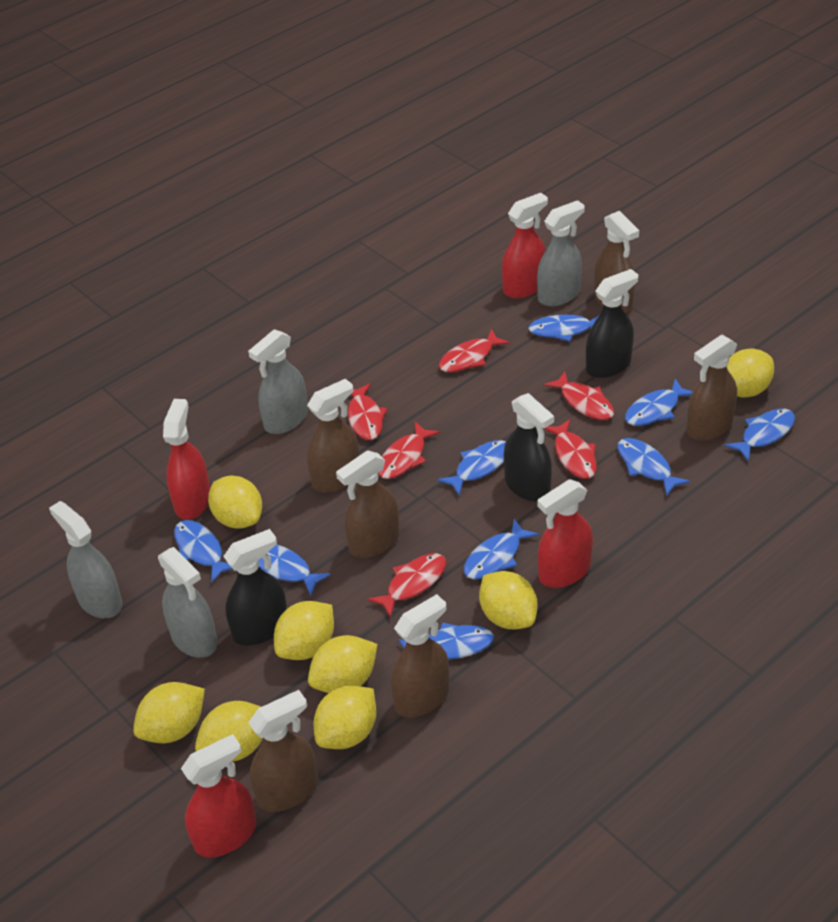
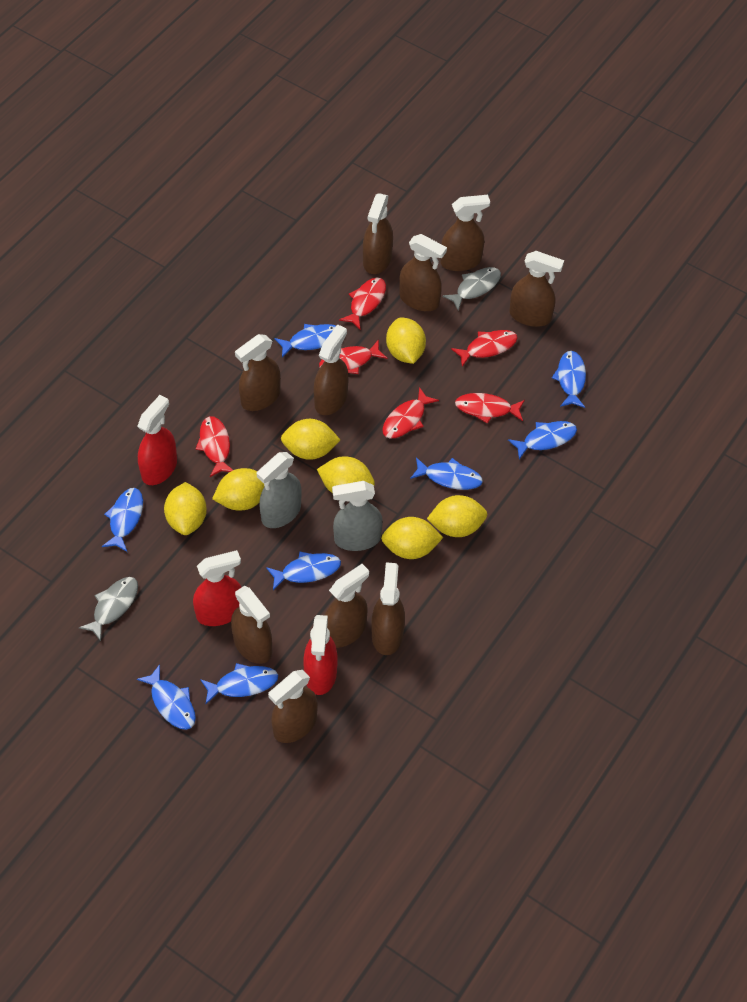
black spray bottle: 3 -> 0
blue fish: 9 -> 8
brown spray bottle: 6 -> 10
grey fish: 0 -> 2
grey spray bottle: 4 -> 2
red spray bottle: 4 -> 3
yellow lemon: 8 -> 7

